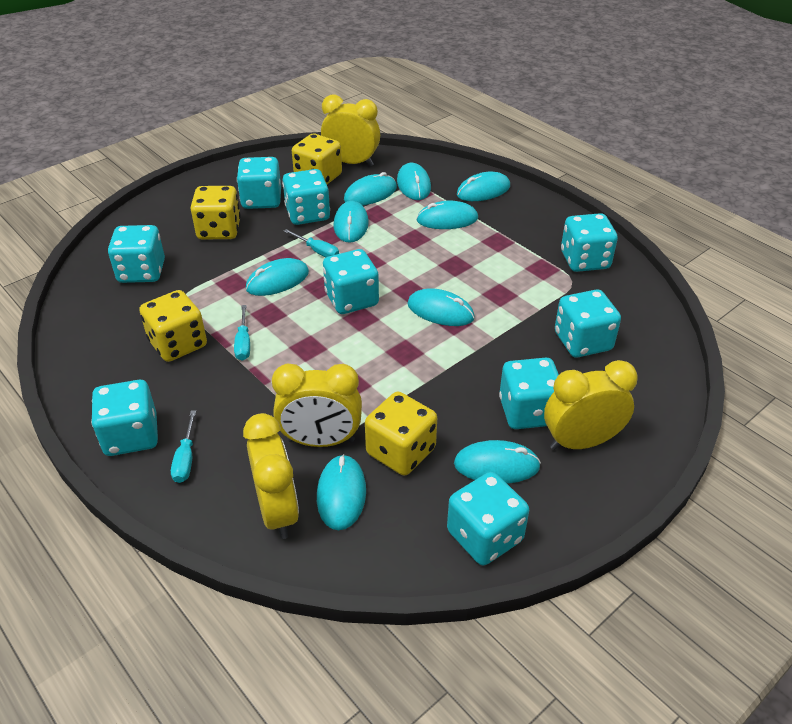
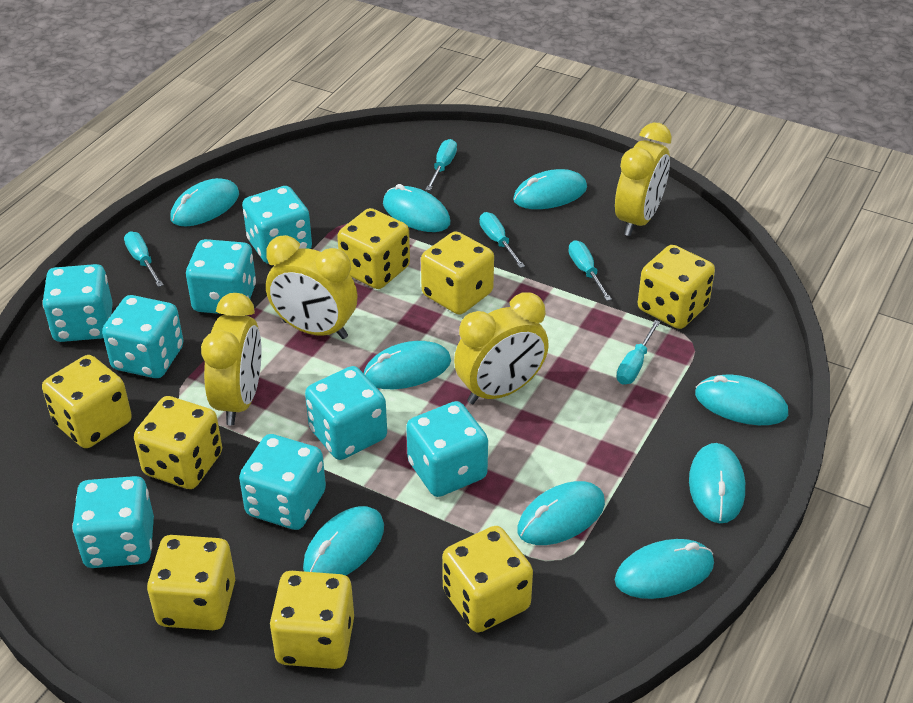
turquoise dice: 9 -> 8
turquoise screwdriver: 3 -> 5
yellow dice: 4 -> 8

